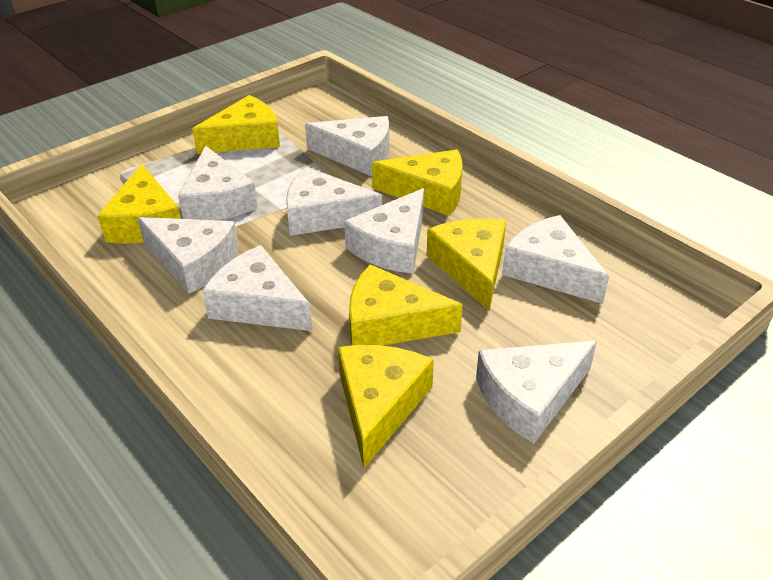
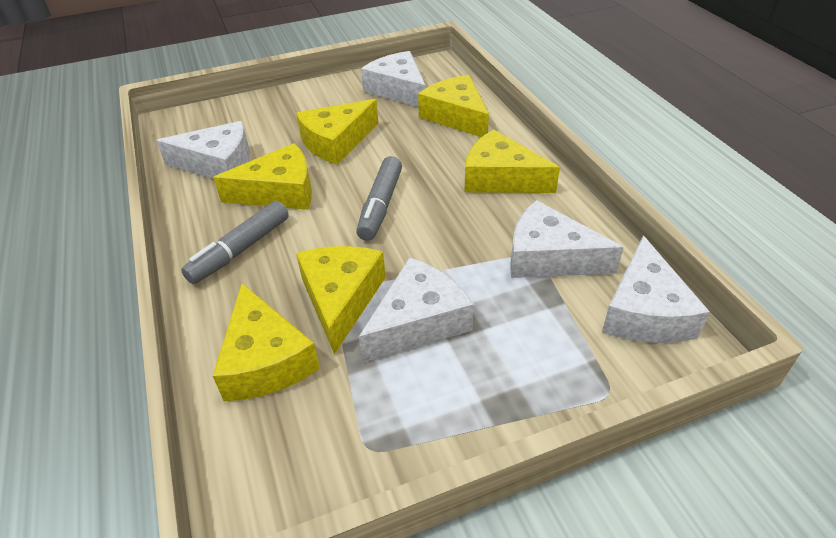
grey marker: 0 -> 2
white cheese: 8 -> 5

